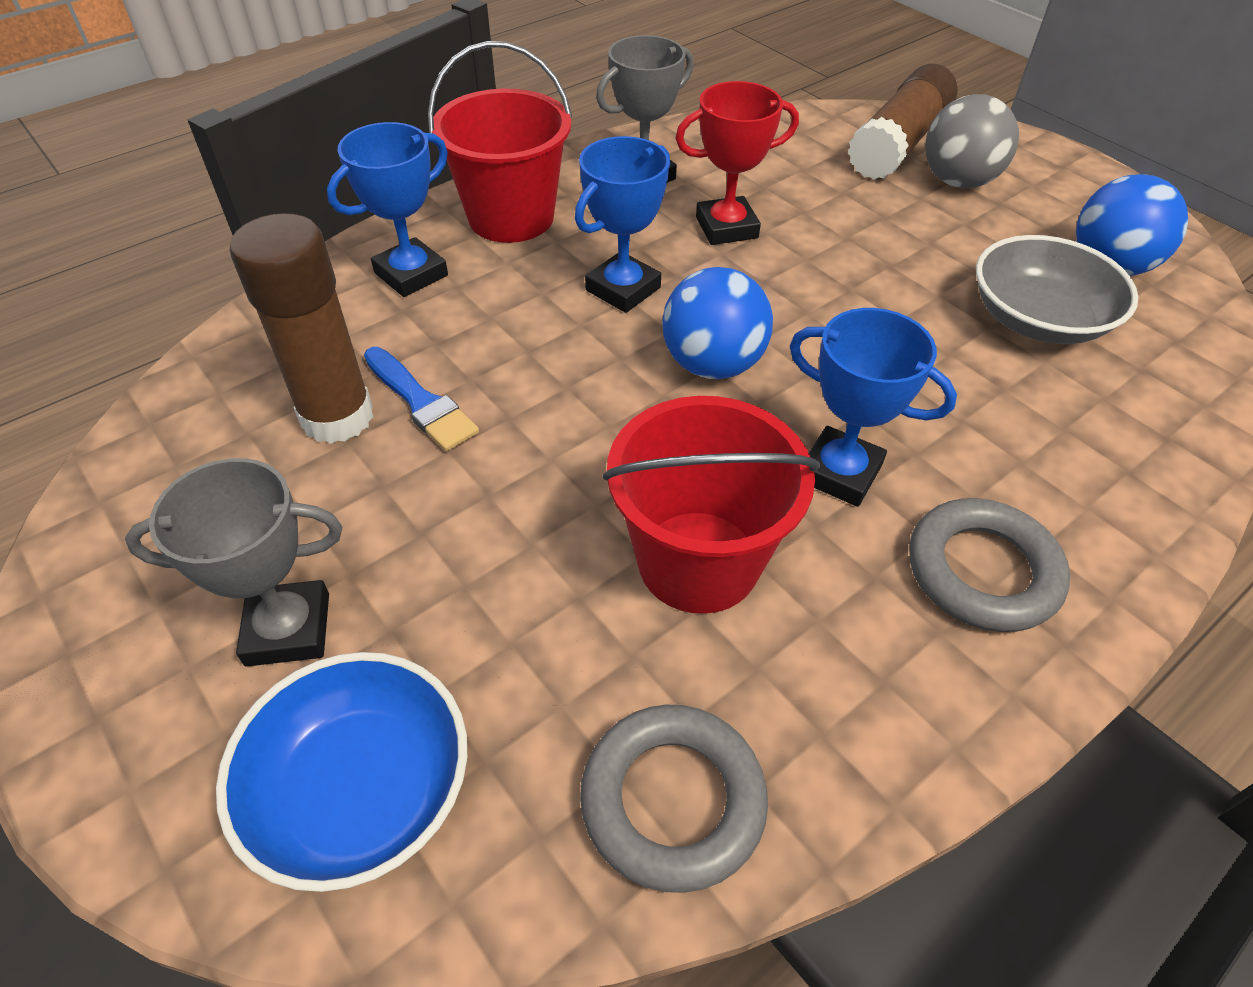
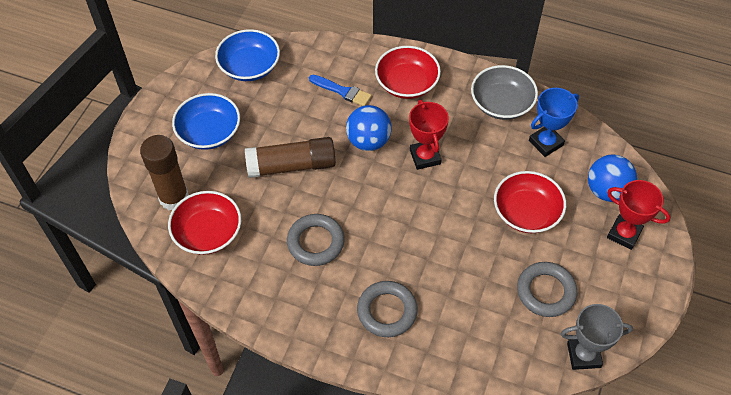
blue bowl: 1 -> 2
blue trophy: 3 -> 1
grey ball: 1 -> 0
grey ring: 2 -> 3
grey trophy: 2 -> 1
red bowl: 0 -> 3
red bucket: 2 -> 0
red trophy: 1 -> 2

